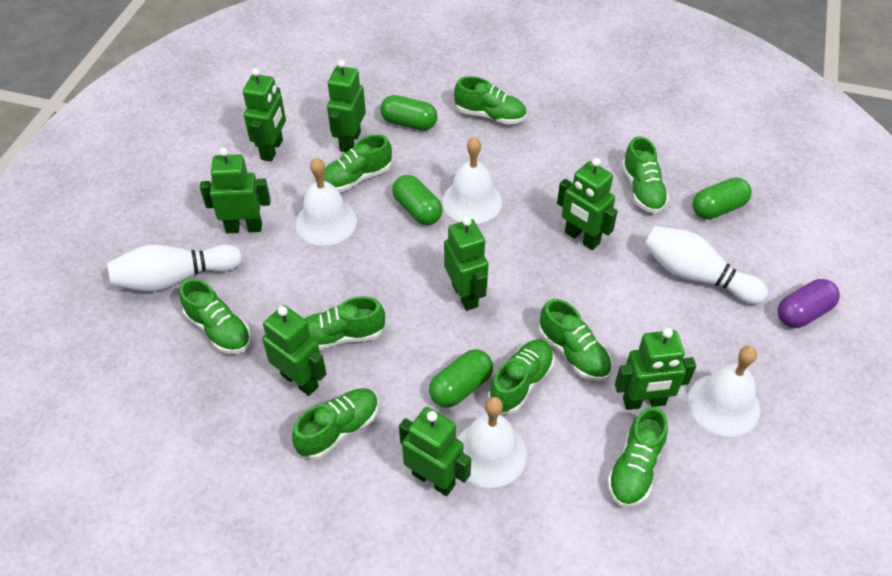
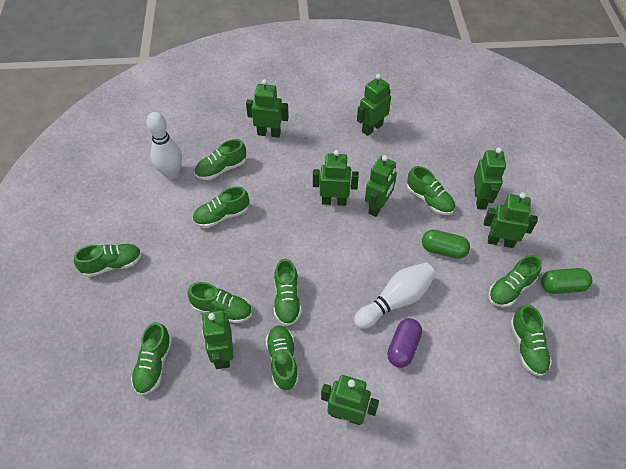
green capsule: 4 -> 2
green shoe: 9 -> 10
white bell: 4 -> 0

